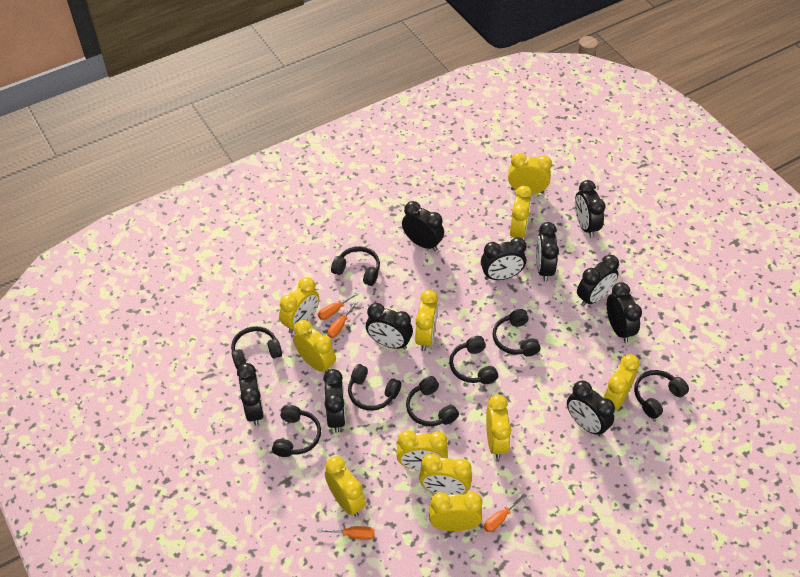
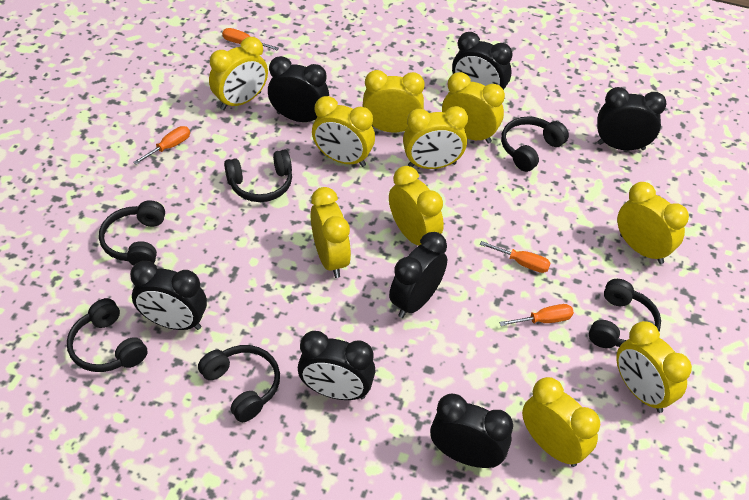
black clock: 10 -> 7
black headphones: 8 -> 6
yellow clock: 11 -> 10

